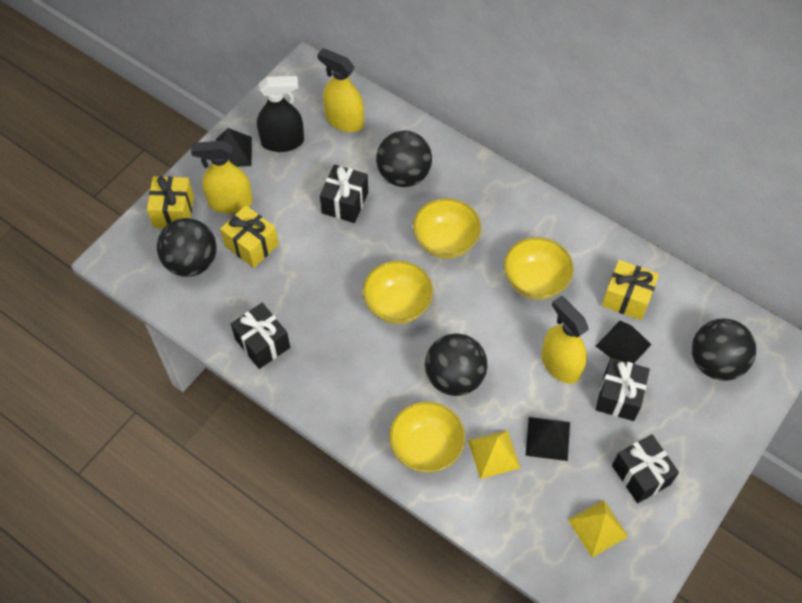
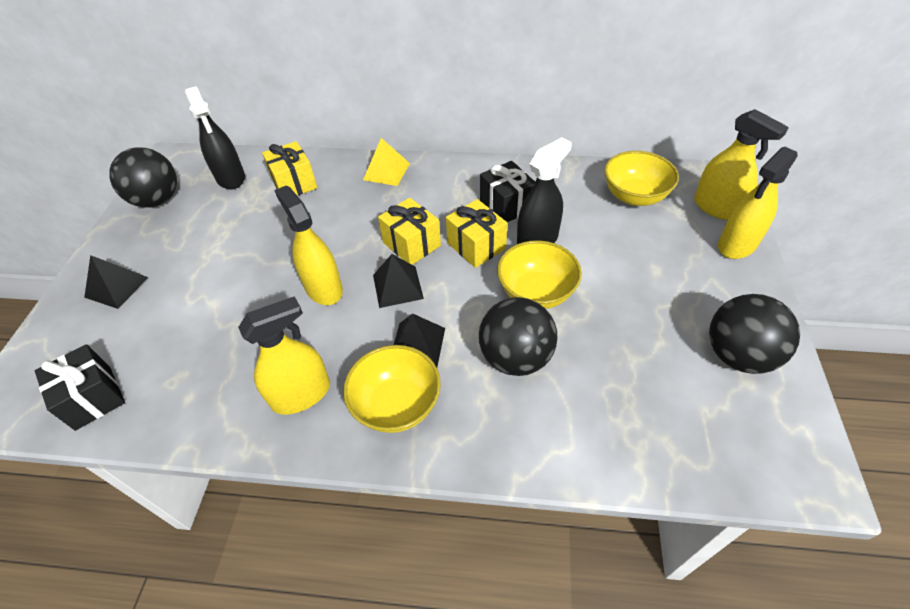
black ball: 4 -> 3
black gift: 4 -> 2
black spray bottle: 1 -> 2
yellow bowl: 4 -> 3
yellow pyramid: 2 -> 1
yellow spray bottle: 3 -> 4

